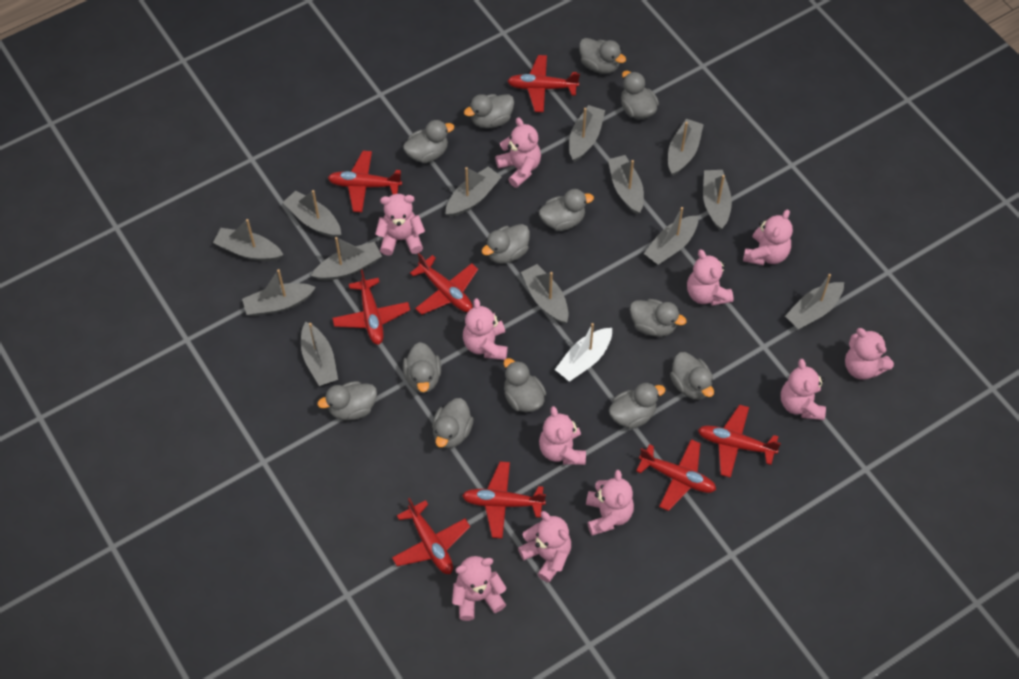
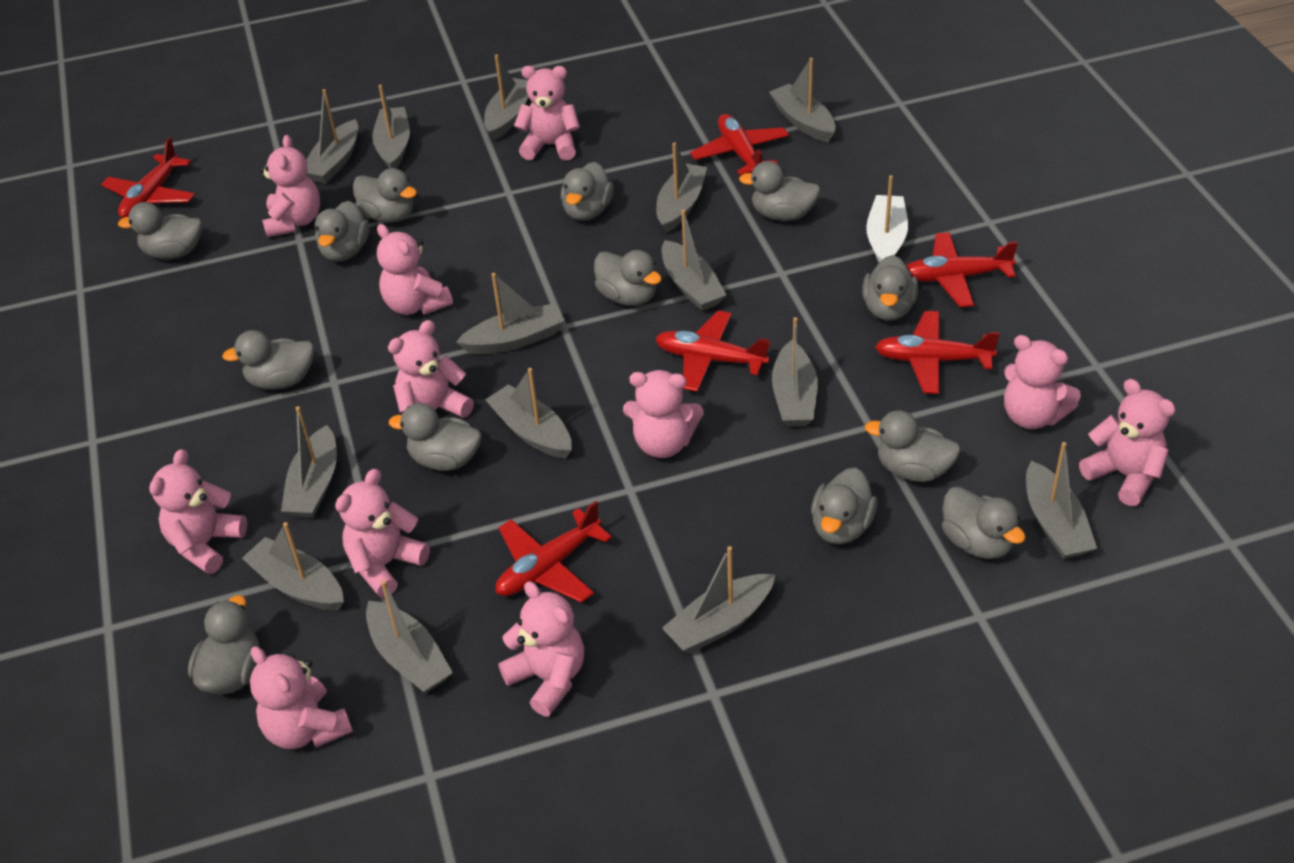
grey boat: 13 -> 14
red plane: 8 -> 6

